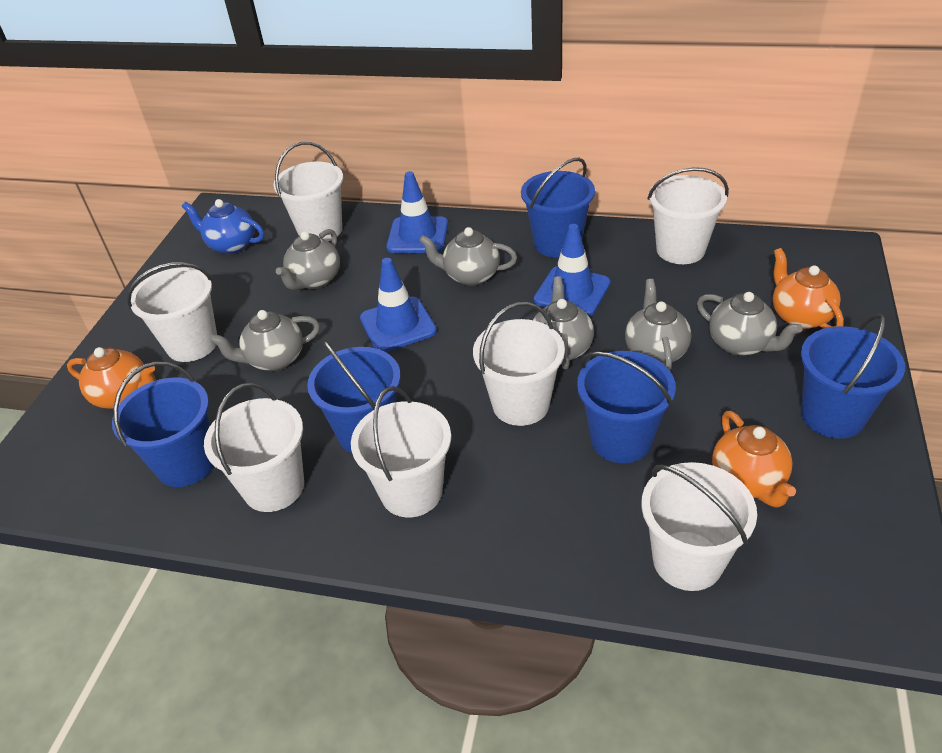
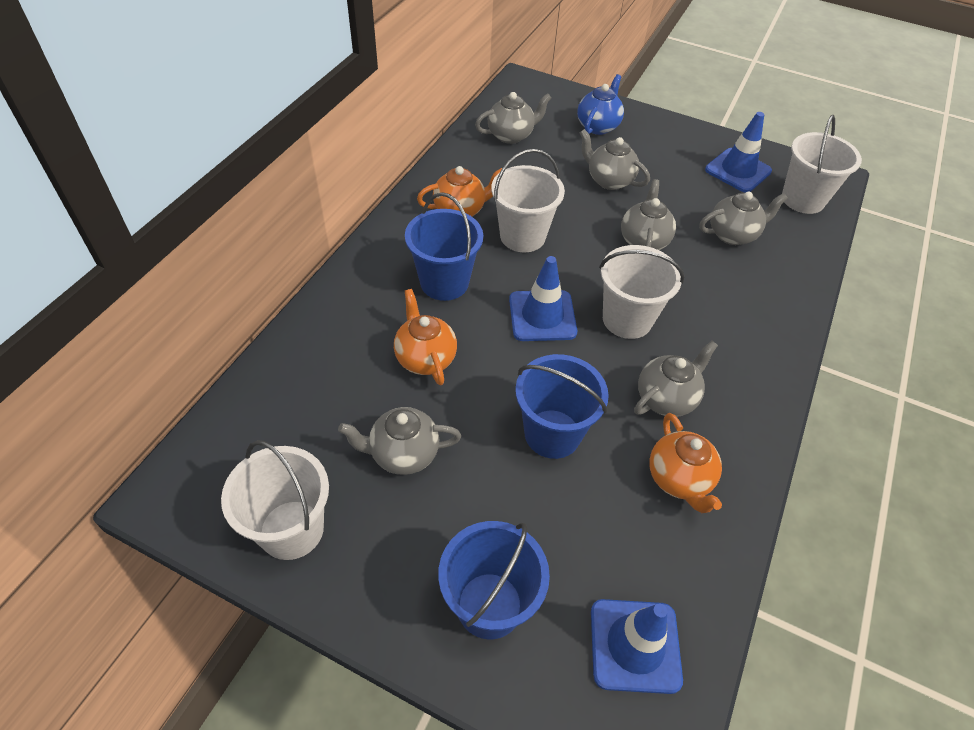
blue bucket: 5 -> 3
white bucket: 7 -> 4

